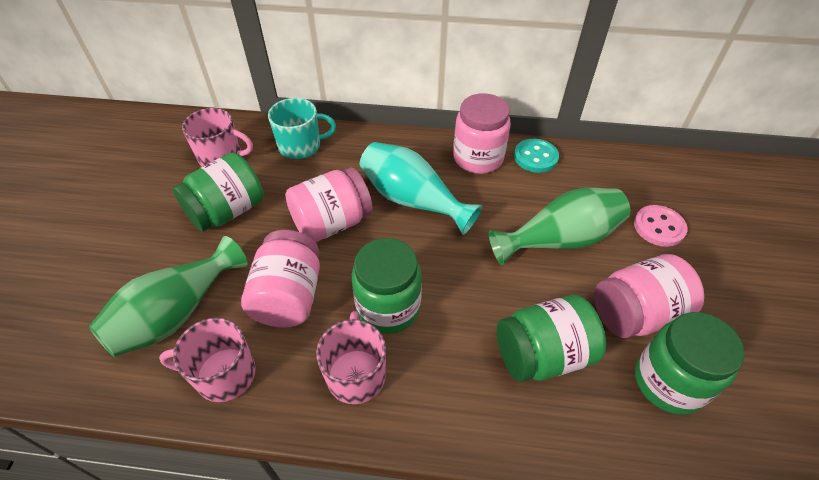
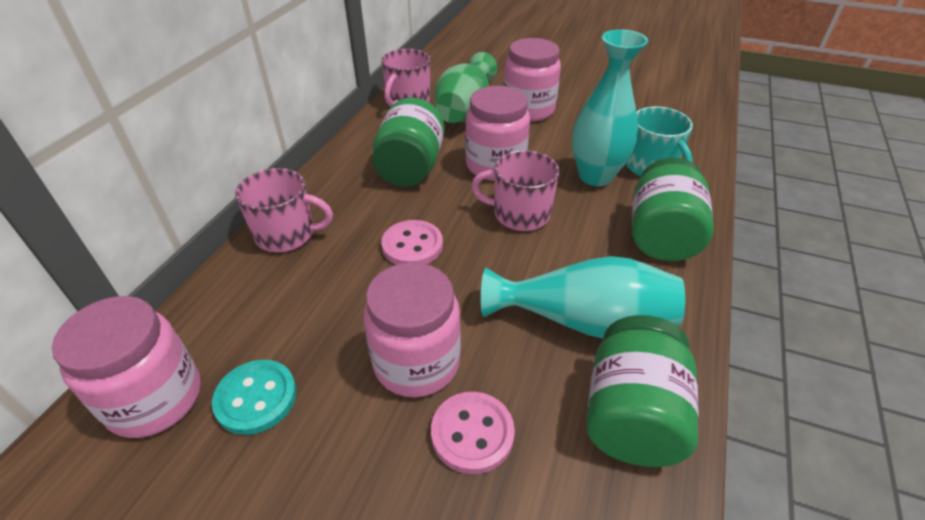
green jar: 4 -> 3
green vase: 2 -> 1
pink button: 1 -> 2
turquoise vase: 1 -> 2

